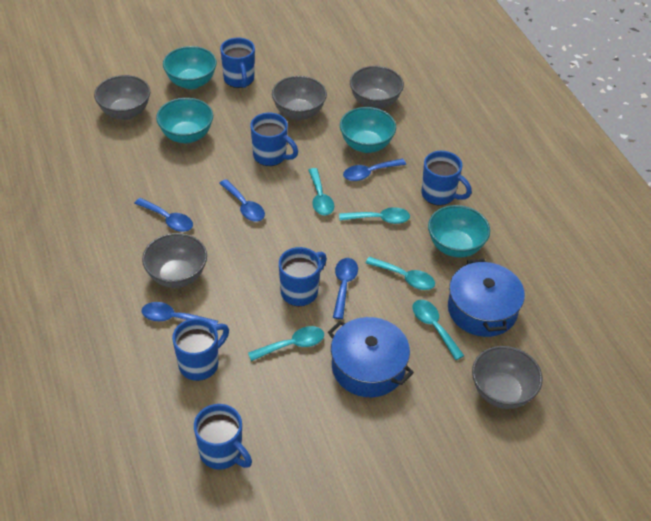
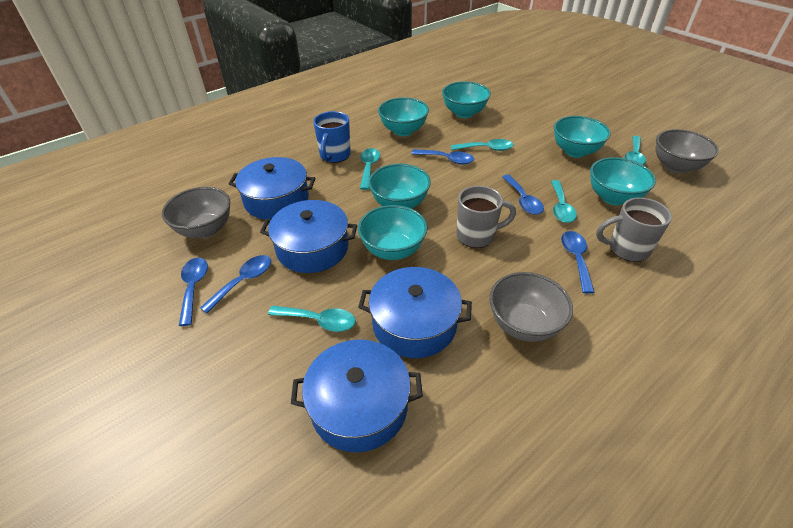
blue mug: 6 -> 1
blue pot: 2 -> 4
grey bowl: 5 -> 3
grey mug: 0 -> 2
turquoise bowl: 4 -> 6

